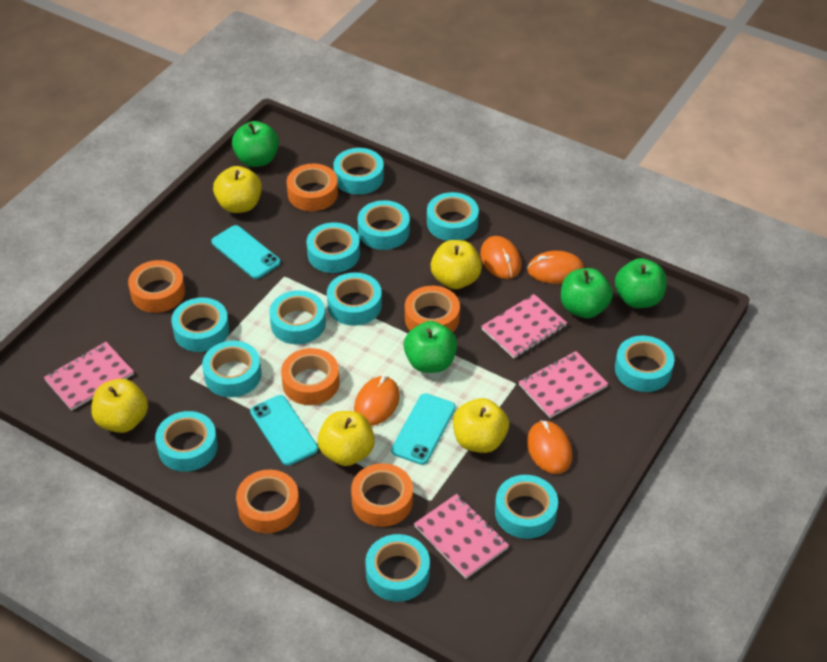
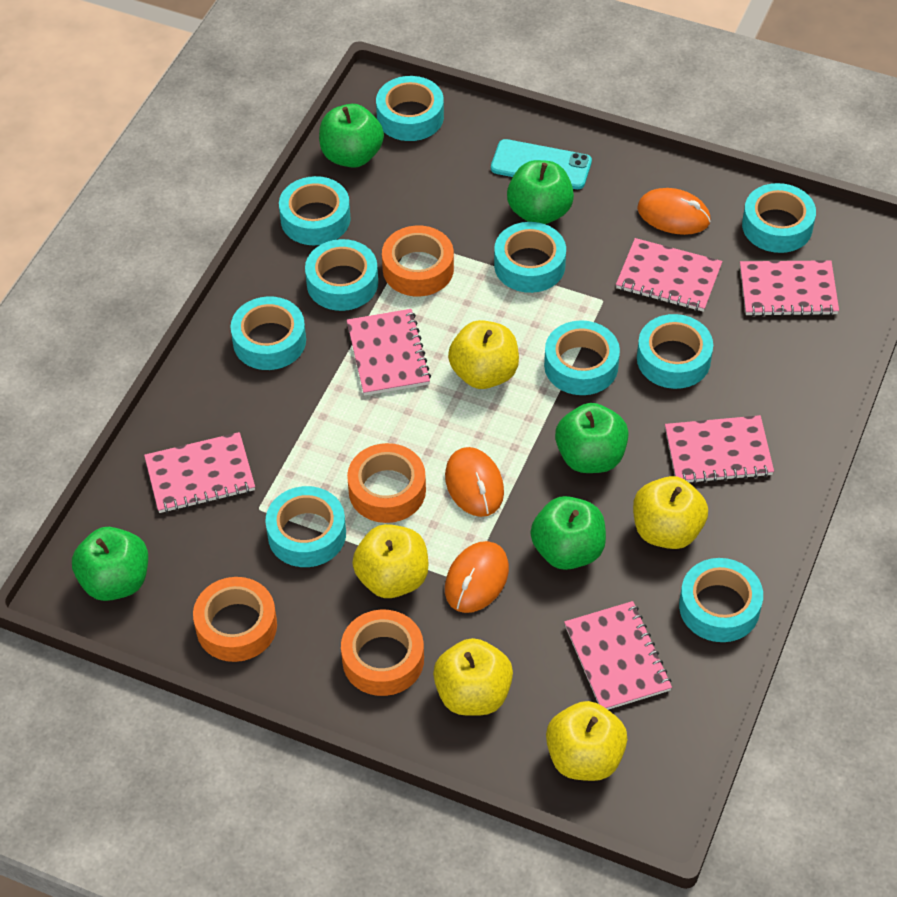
green apple: 4 -> 5
orange mouse: 4 -> 3
orange tape: 6 -> 4
pink notebook: 4 -> 6
turquoise phone: 3 -> 1
turquoise tape: 12 -> 10

